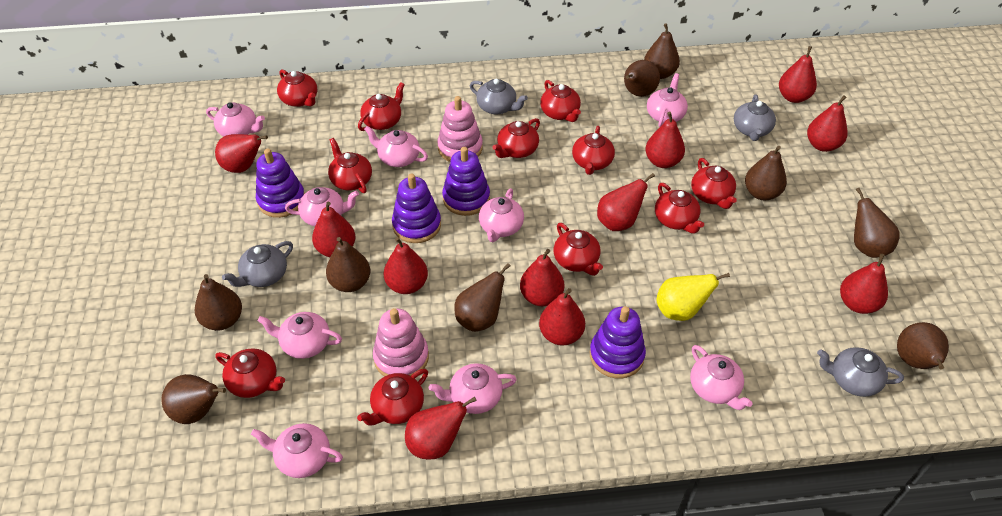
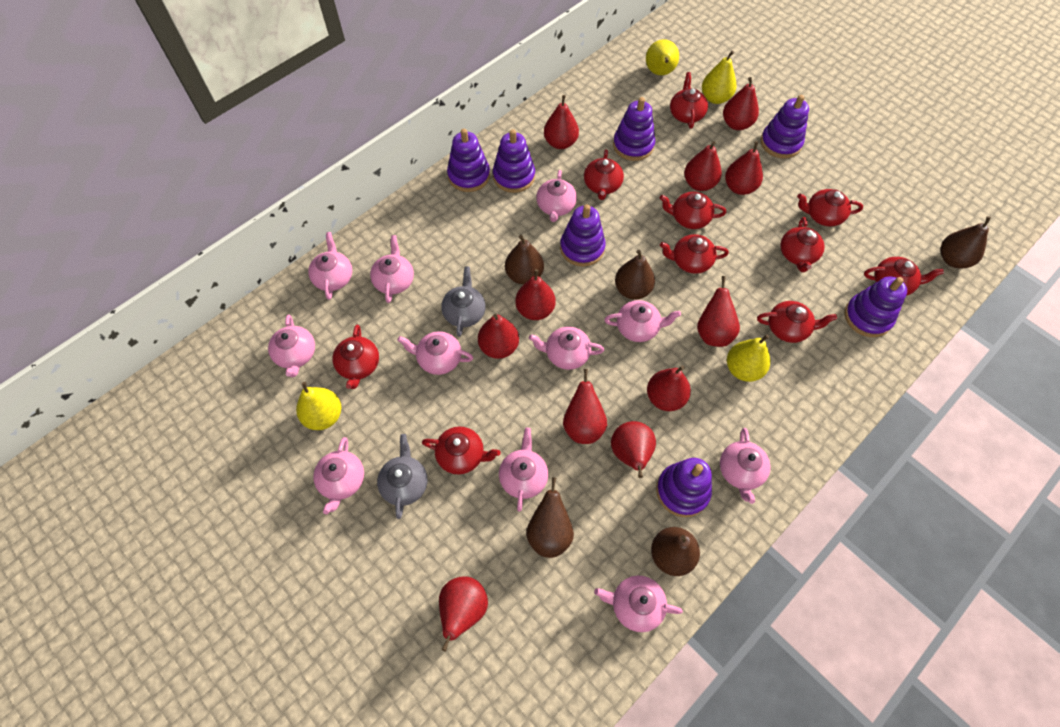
brown pear: 9 -> 5
grey teapot: 4 -> 2
pink stacking toy: 2 -> 0
pink teapot: 9 -> 11
purple stacking toy: 4 -> 7
red teapot: 11 -> 10
yellow pear: 1 -> 4

